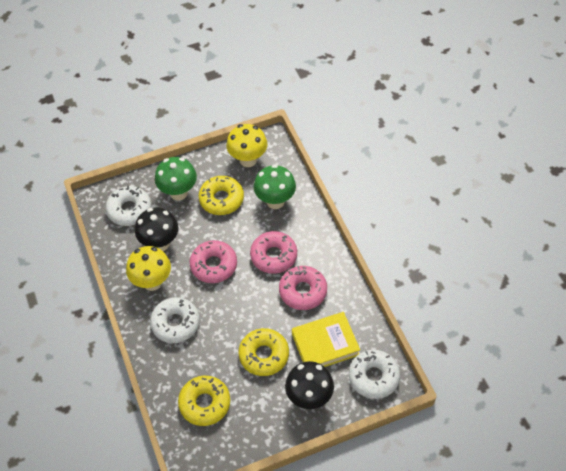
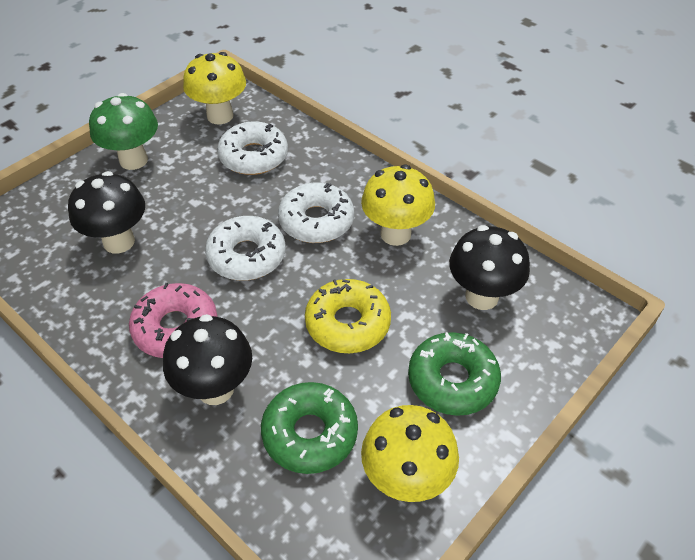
black mushroom: 2 -> 3
green donut: 0 -> 2
green mushroom: 2 -> 1
pink donut: 3 -> 1
yellow book: 1 -> 0
yellow donut: 3 -> 1
yellow mushroom: 2 -> 3

